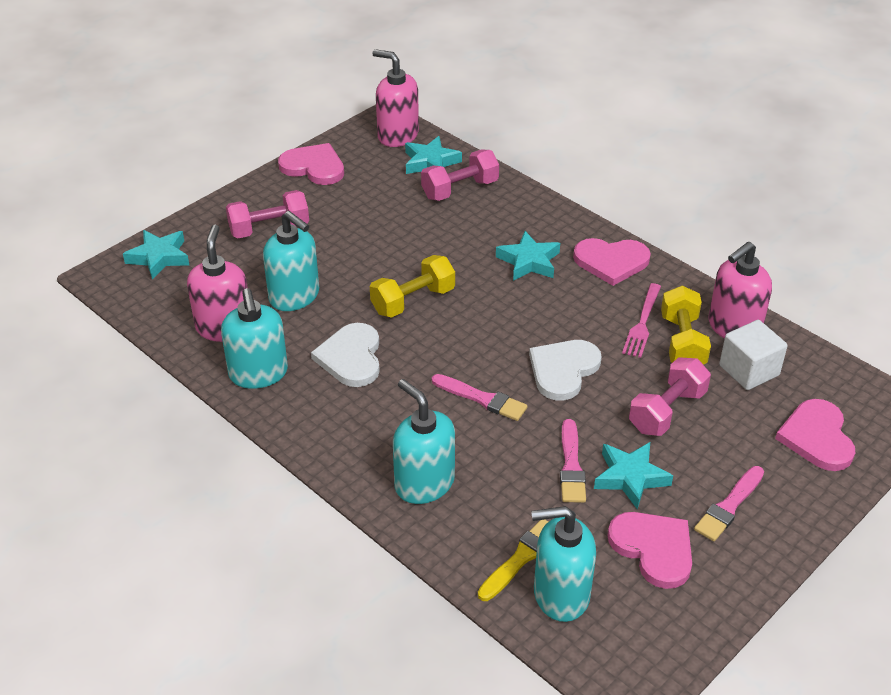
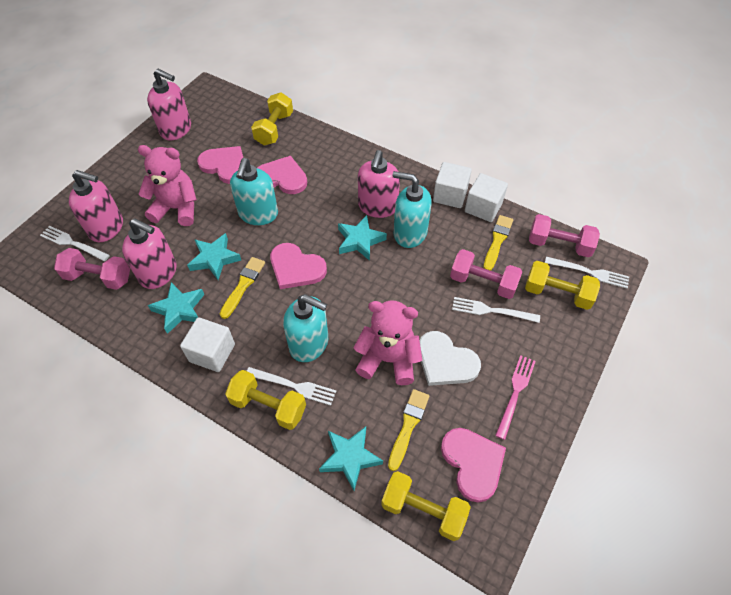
pink brush: 3 -> 0
pink soap dispenser: 3 -> 4
pink teddy bear: 0 -> 2
turquoise soap dispenser: 4 -> 3
white cube: 1 -> 3
white fork: 0 -> 4
white heart: 2 -> 1
yellow brush: 1 -> 3
yellow dumbbell: 2 -> 4

